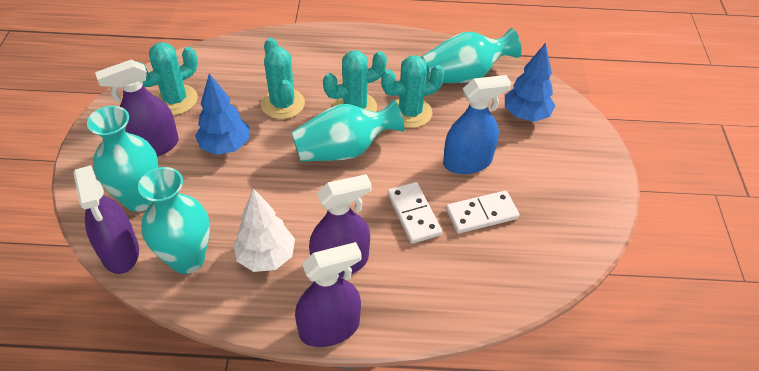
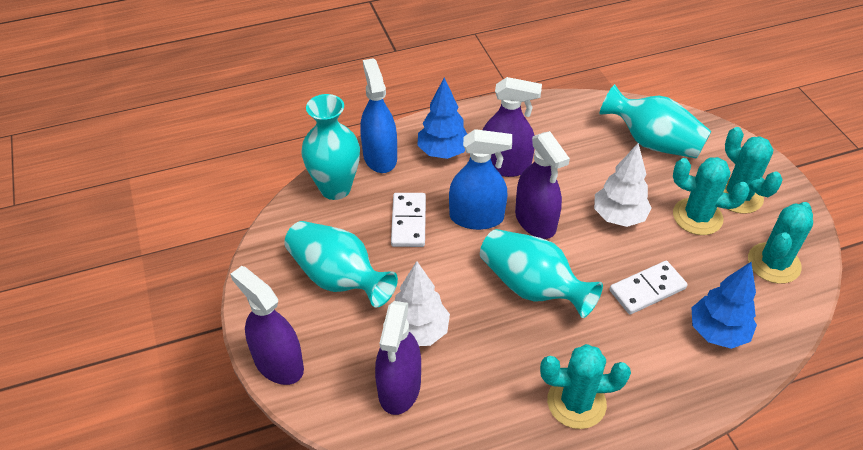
blue spray bottle: 1 -> 2
white tree: 1 -> 2

